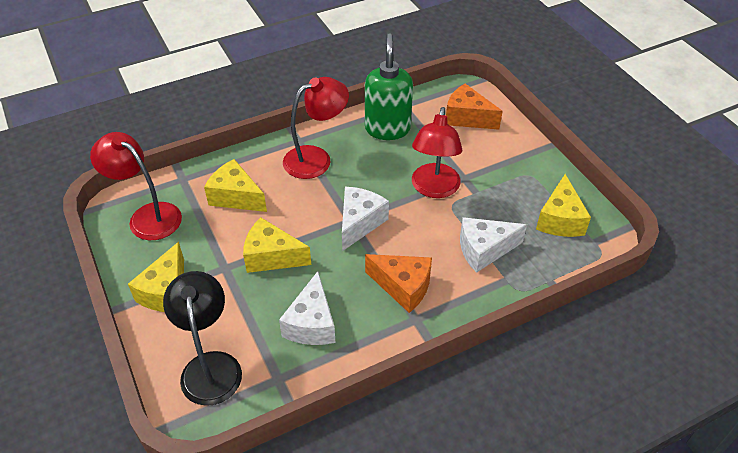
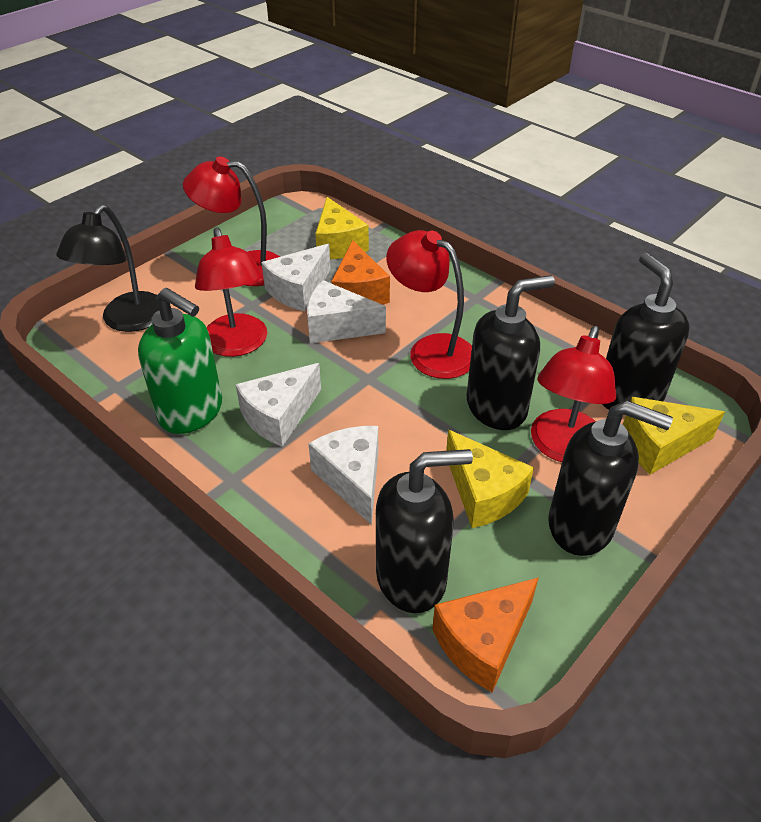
black soap dispenser: 0 -> 4
red lamp: 3 -> 4
white cheese: 3 -> 4
yellow cheese: 4 -> 3

